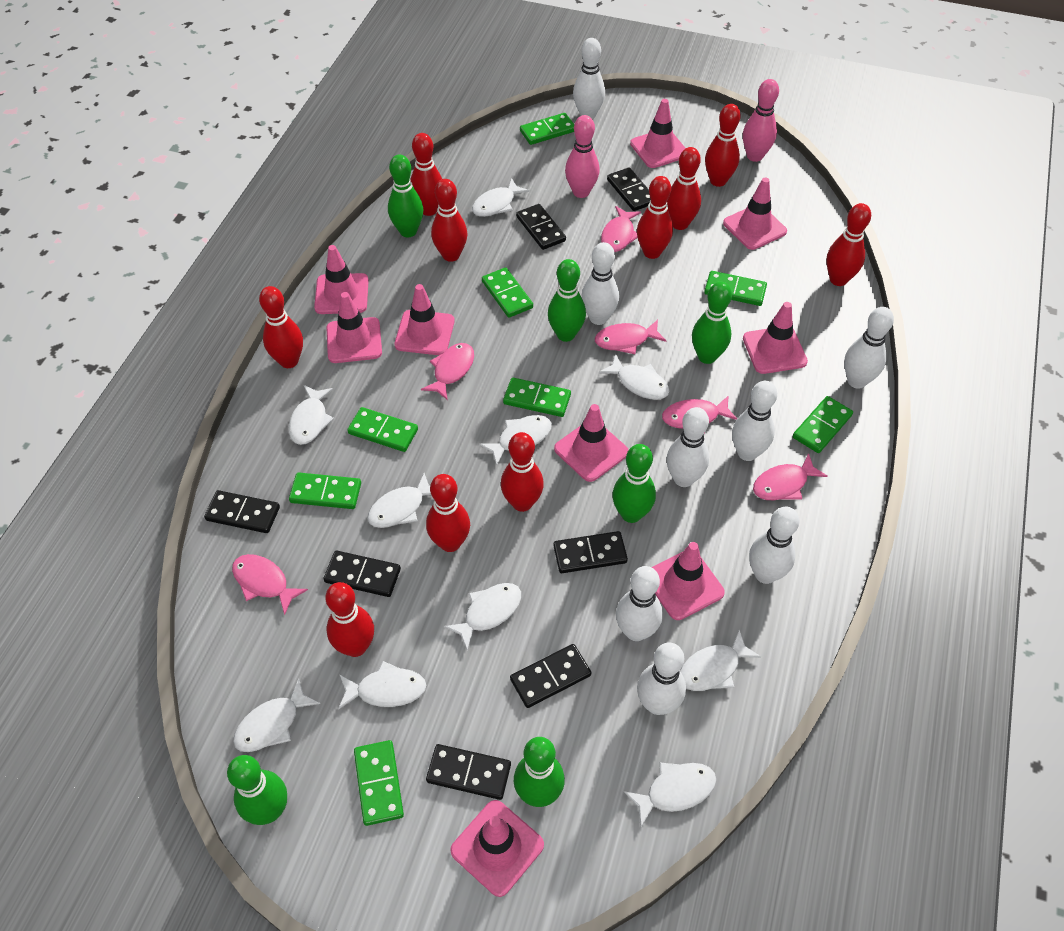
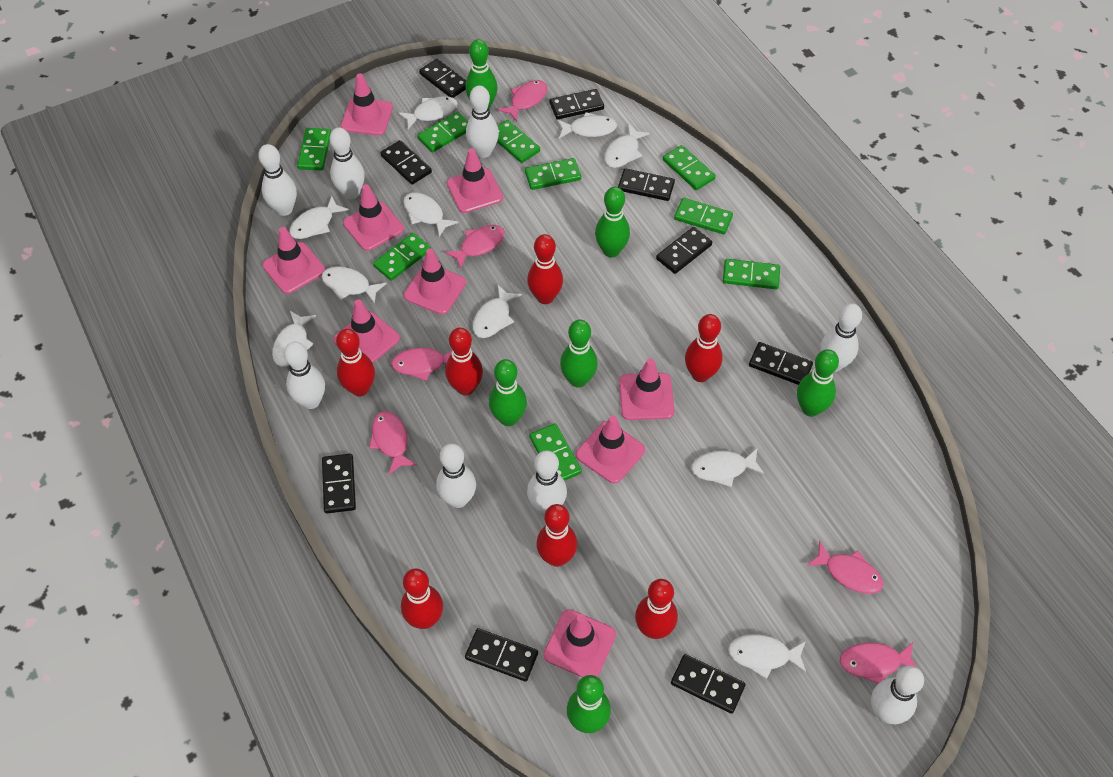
black domino: 7 -> 9
green domino: 8 -> 9
pink bowling pin: 2 -> 0
red bowling pin: 10 -> 7

